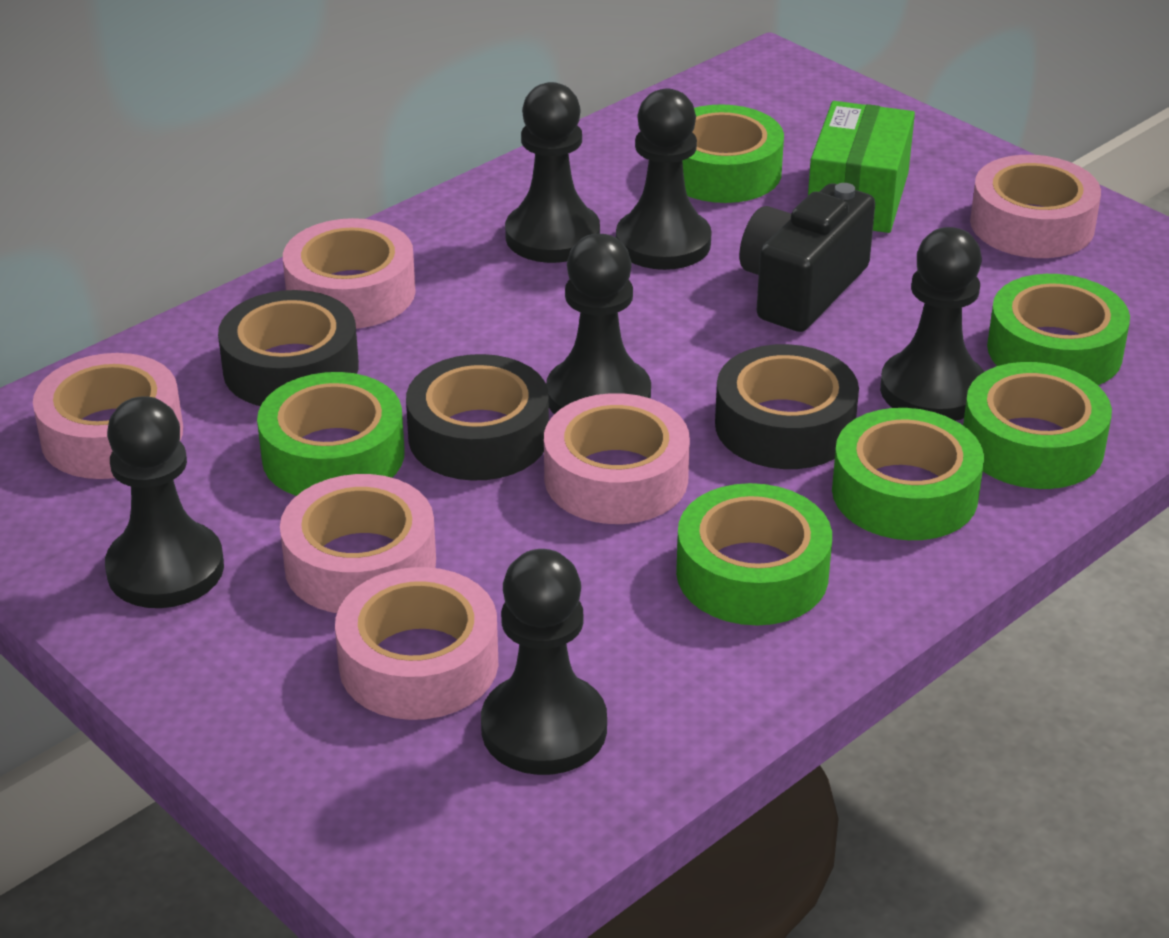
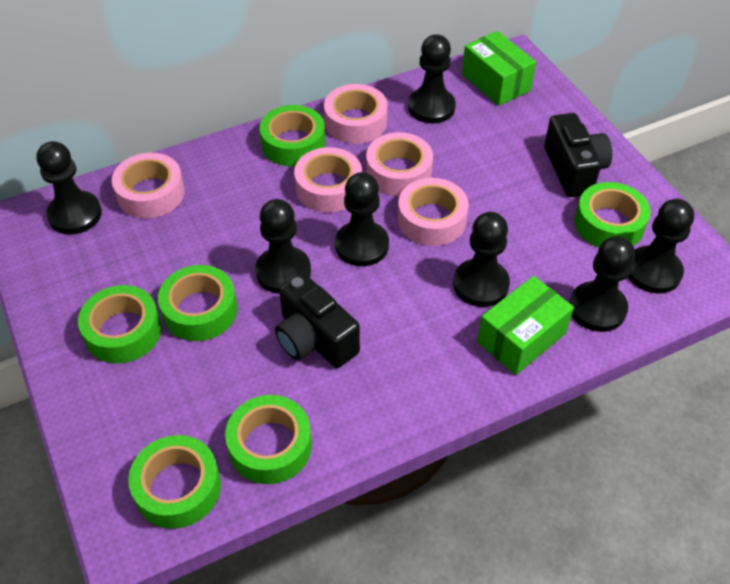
black camera: 1 -> 2
black pawn: 6 -> 7
black tape: 3 -> 0
green box: 1 -> 2
pink tape: 6 -> 5

